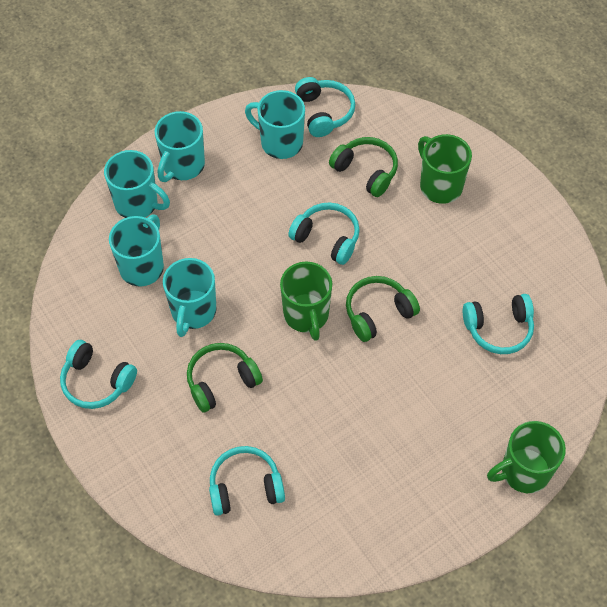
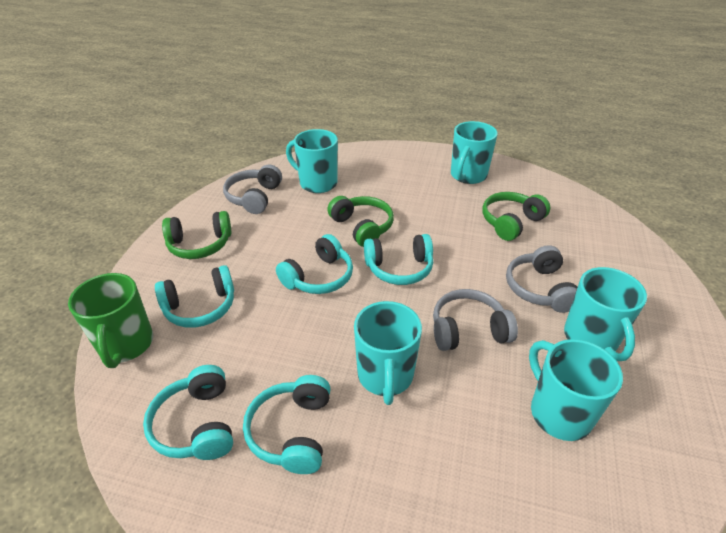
green mug: 3 -> 1
grey headphones: 0 -> 3

